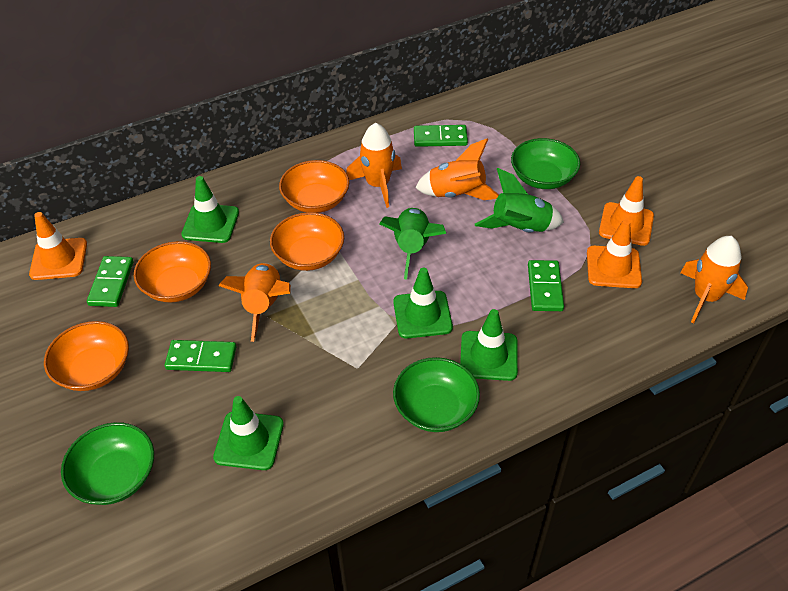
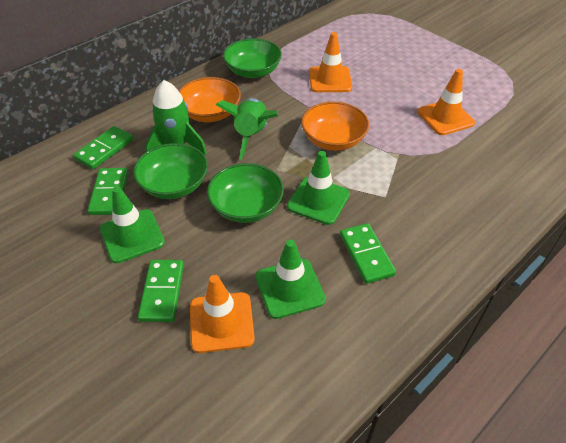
green traffic cone: 4 -> 3
orange bowl: 4 -> 2
orange rocket: 4 -> 0

